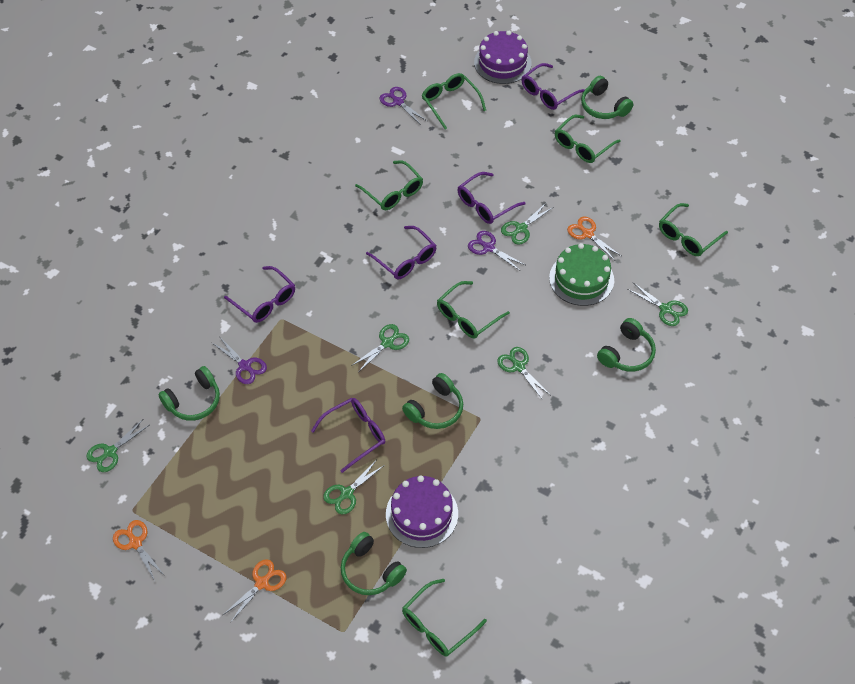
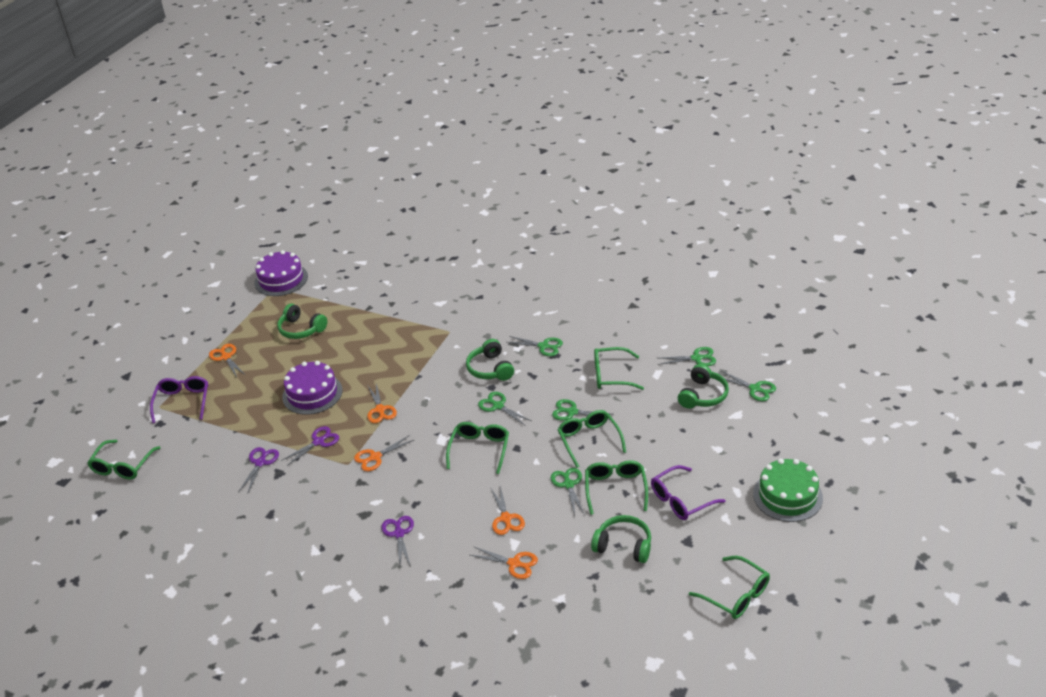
green headphones: 5 -> 4
orange scissors: 3 -> 5
purple glasses: 5 -> 2

